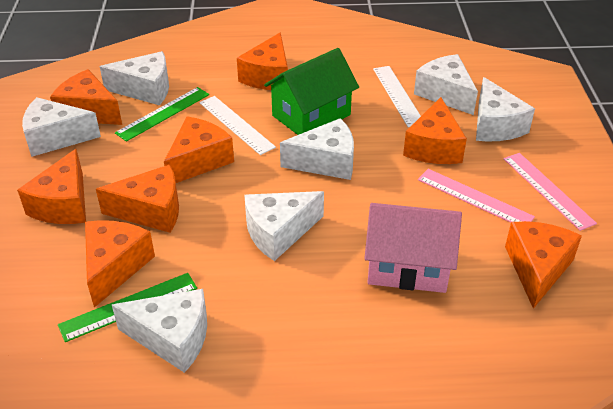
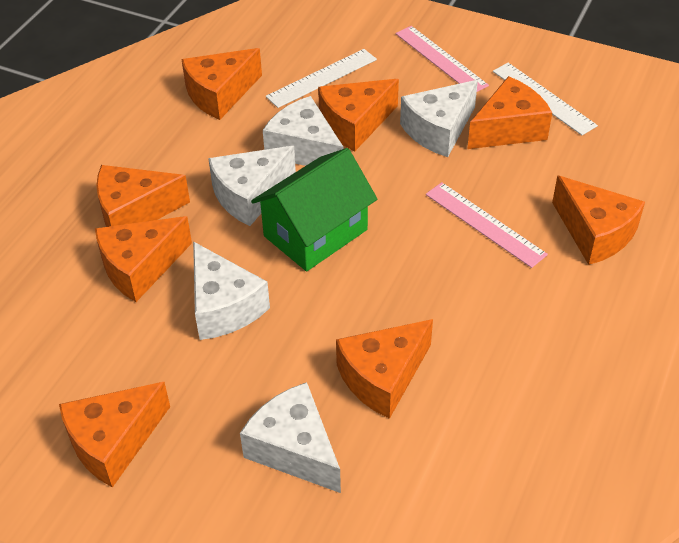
green ruler: 2 -> 0
pink house: 1 -> 0
white cheese: 7 -> 5

